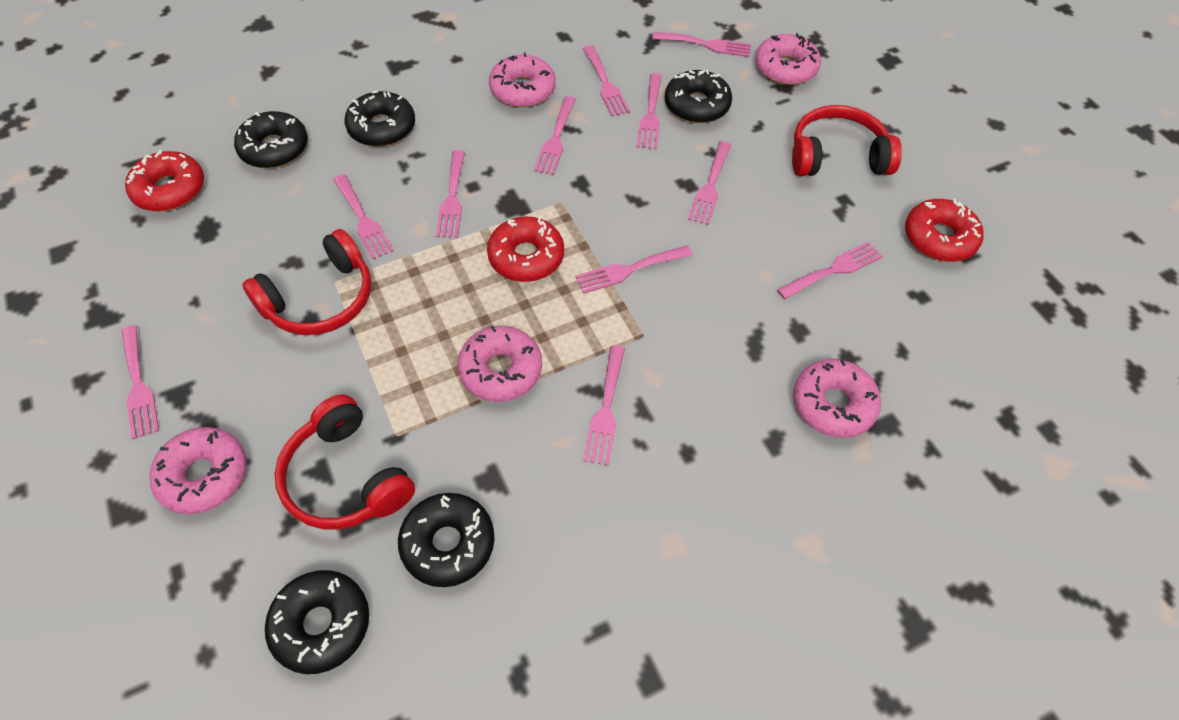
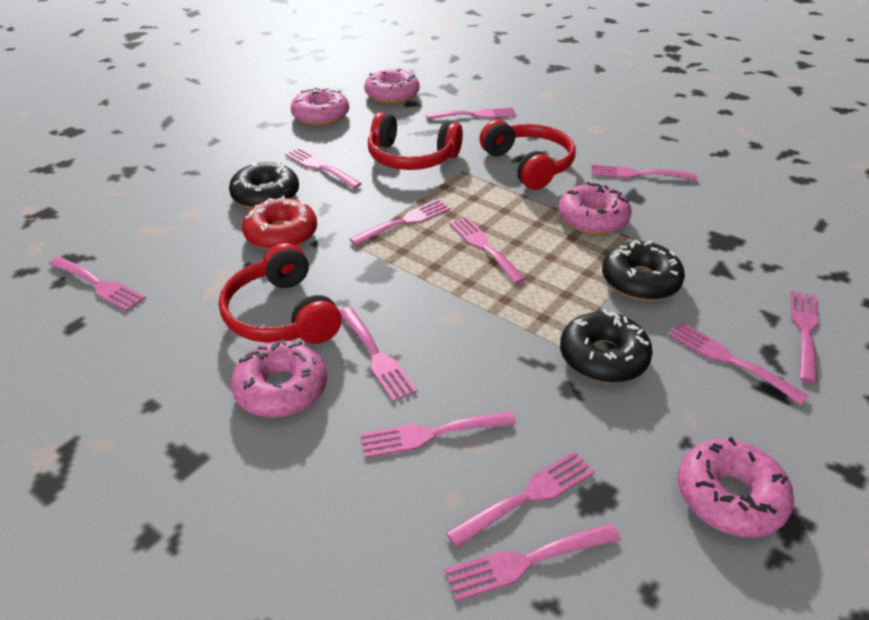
black donut: 5 -> 3
pink fork: 11 -> 12
red donut: 3 -> 1

